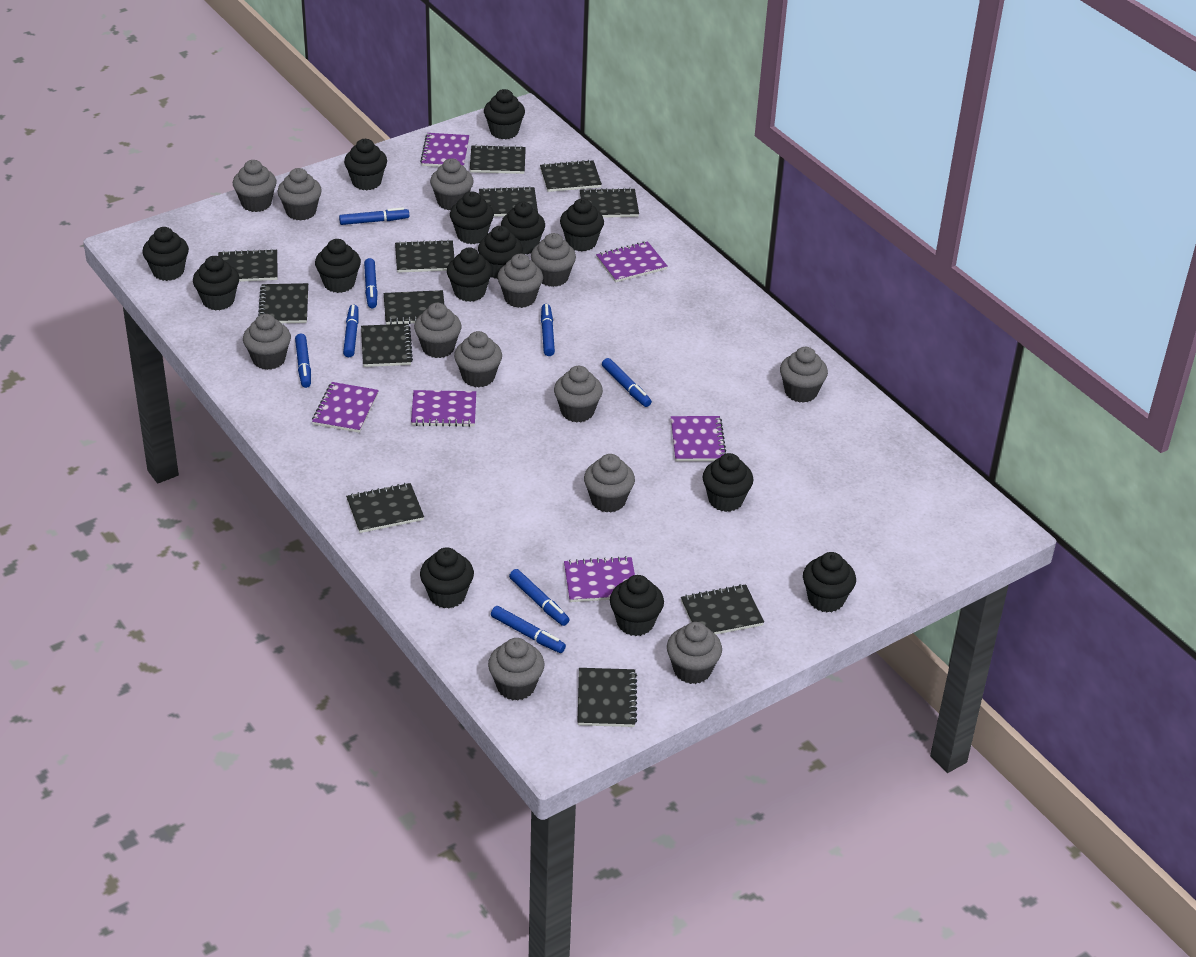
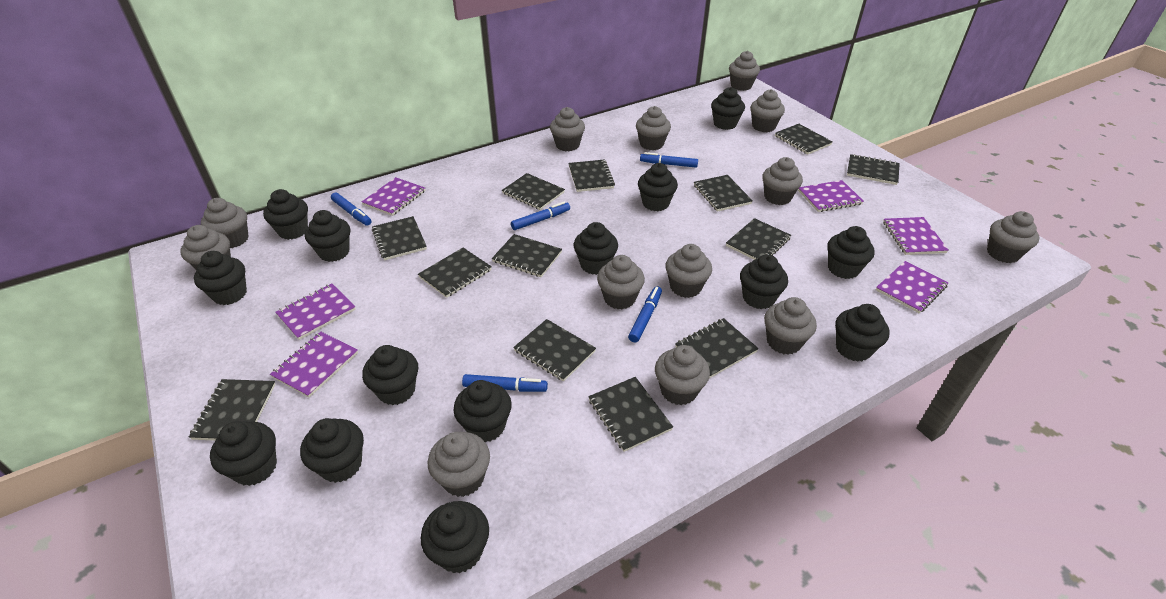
black notebook: 12 -> 13
blue marker: 8 -> 5

